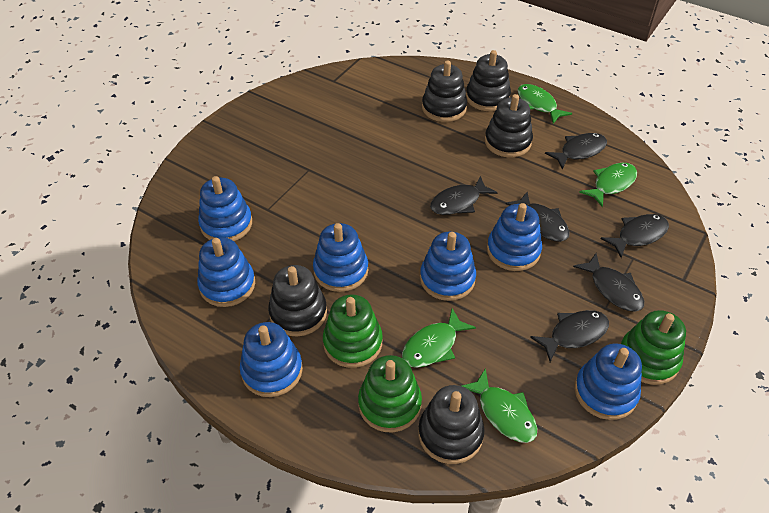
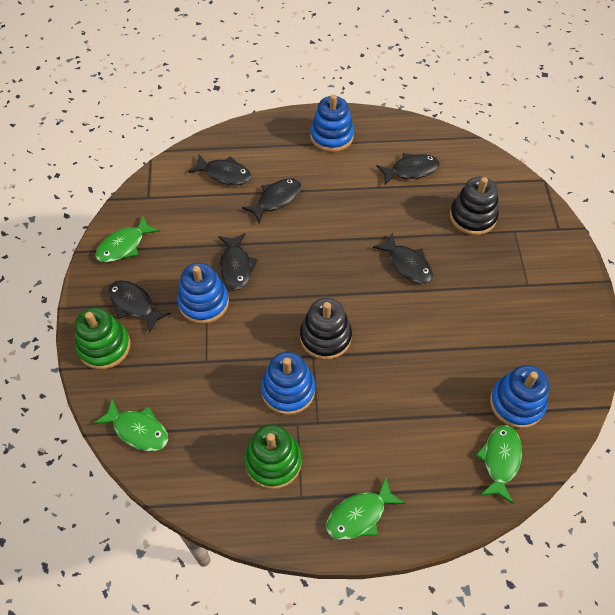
black stacking toy: 5 -> 2
blue stacking toy: 7 -> 4
green stacking toy: 3 -> 2

